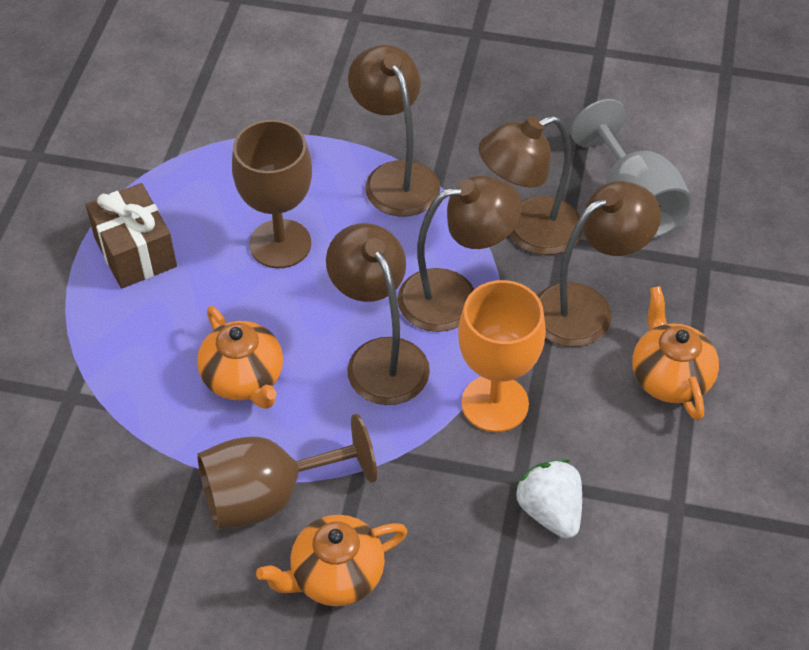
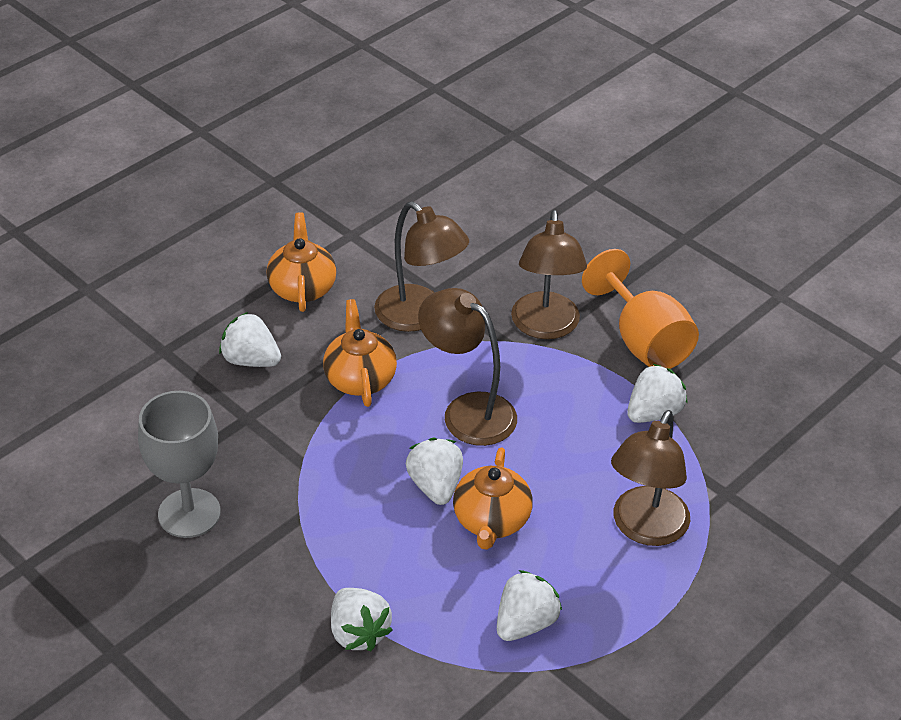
brown gift: 1 -> 0
brown goblet: 2 -> 0
brown lamp: 5 -> 4
white strawberry: 1 -> 5

